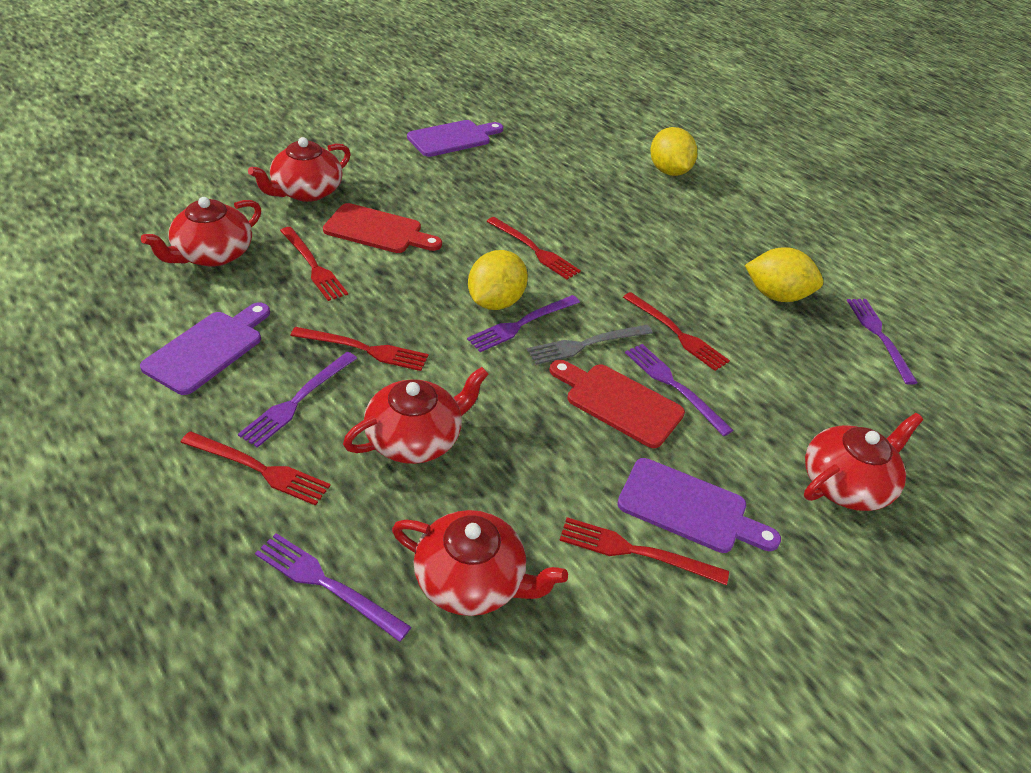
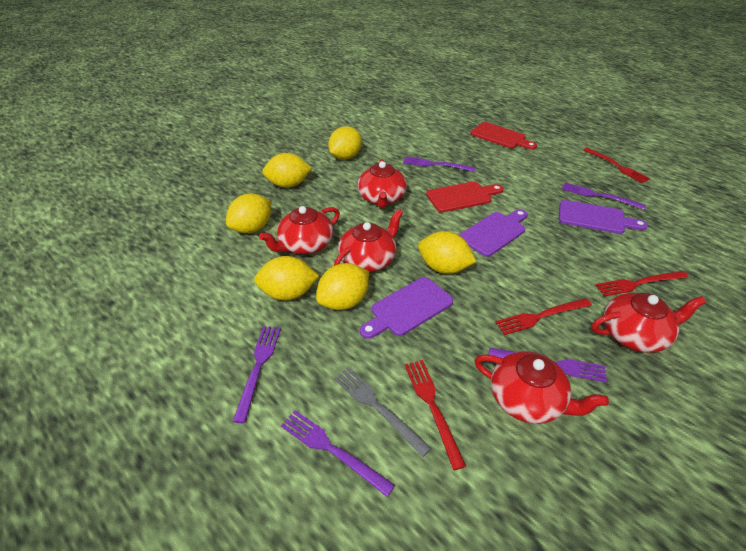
red fork: 6 -> 4
yellow lemon: 3 -> 6

